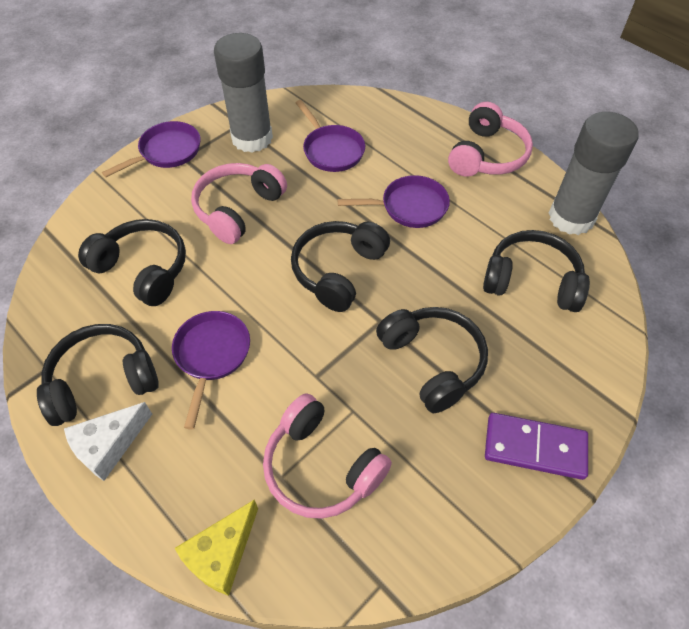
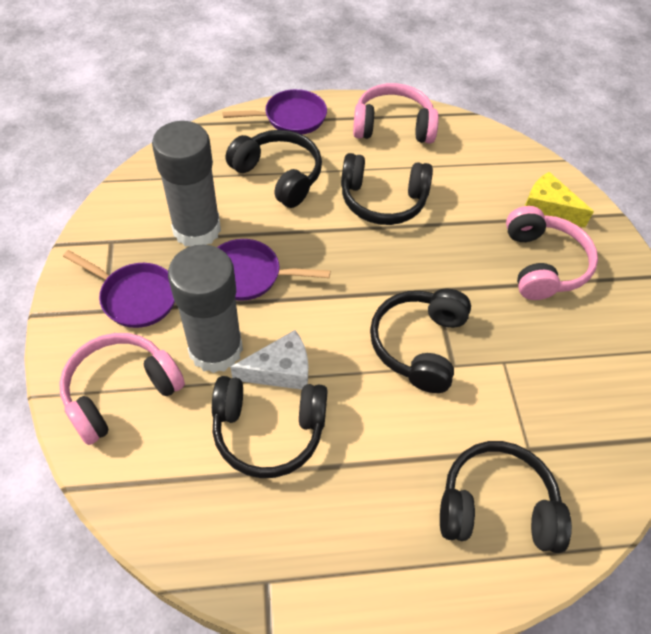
purple domino: 1 -> 0
purple pan: 4 -> 3

